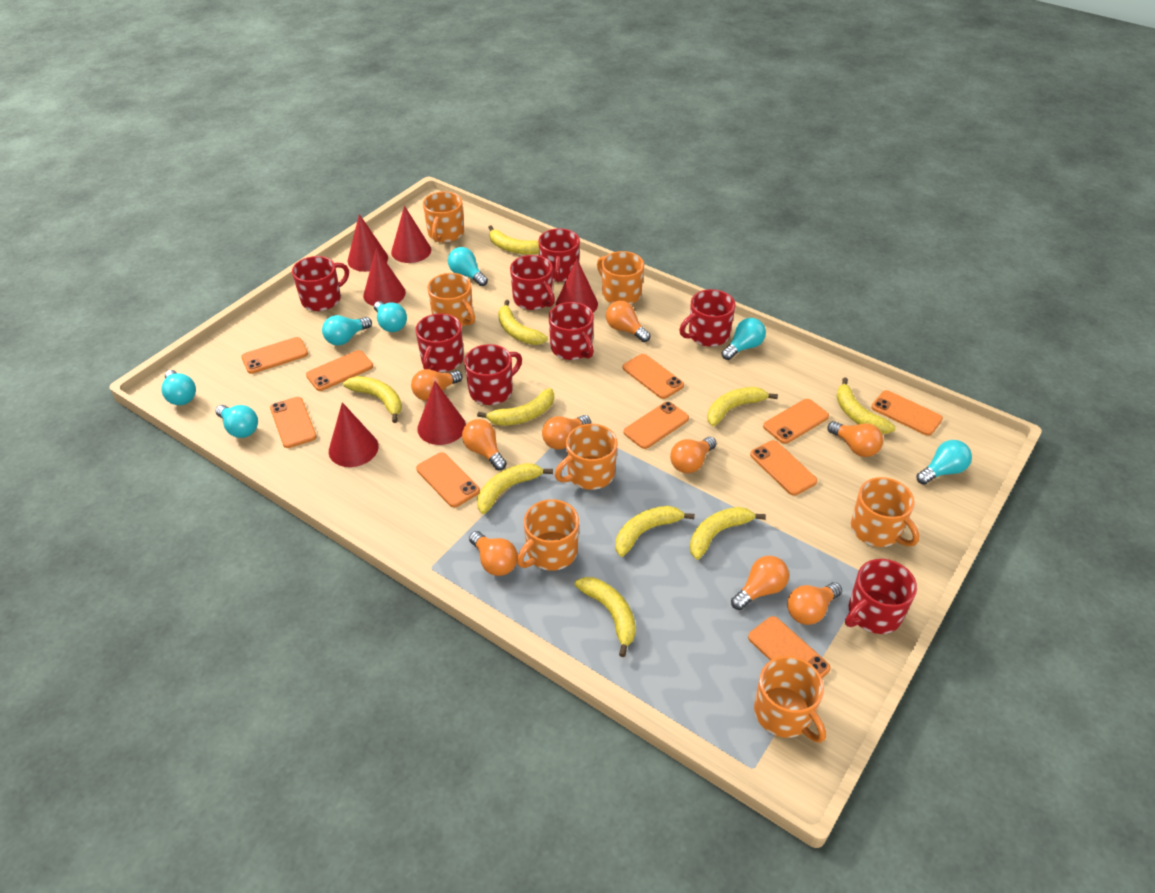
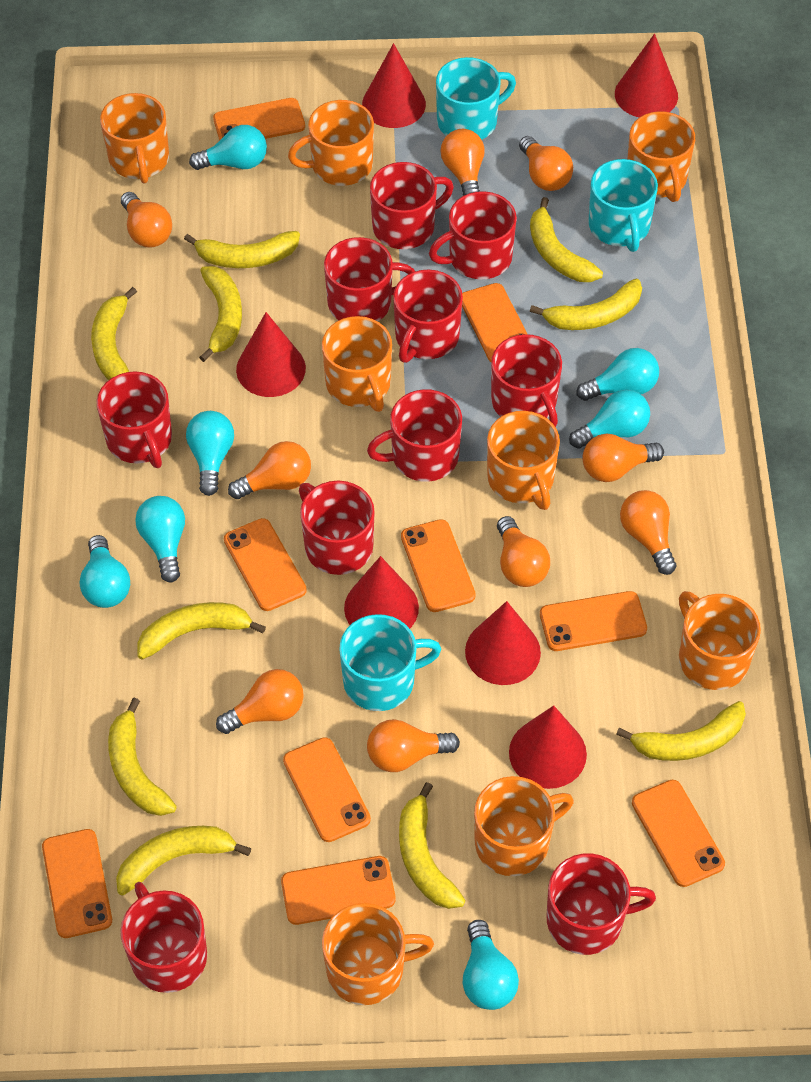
orange mug: 7 -> 8
orange phone: 10 -> 9
red mug: 8 -> 10
turquoise mug: 0 -> 3

